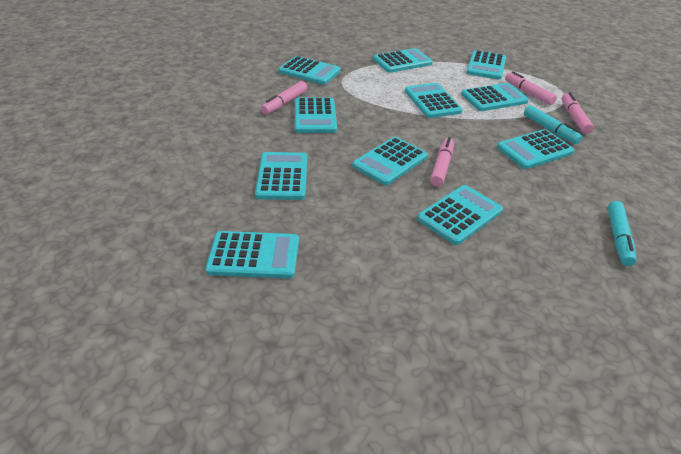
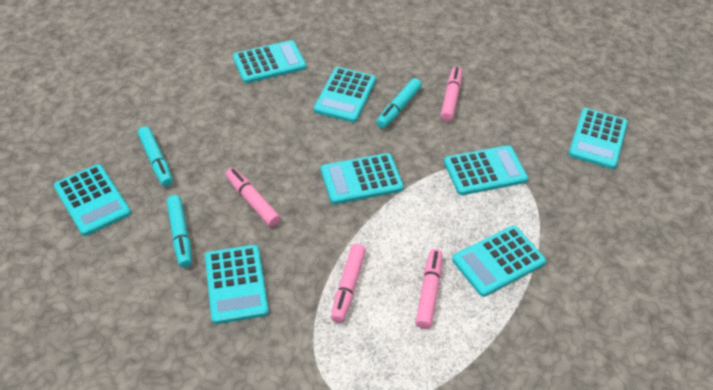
turquoise calculator: 11 -> 8
turquoise marker: 2 -> 3

